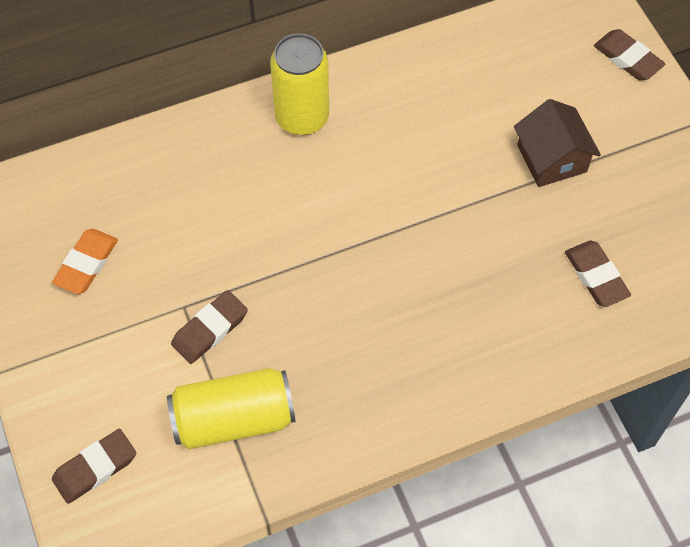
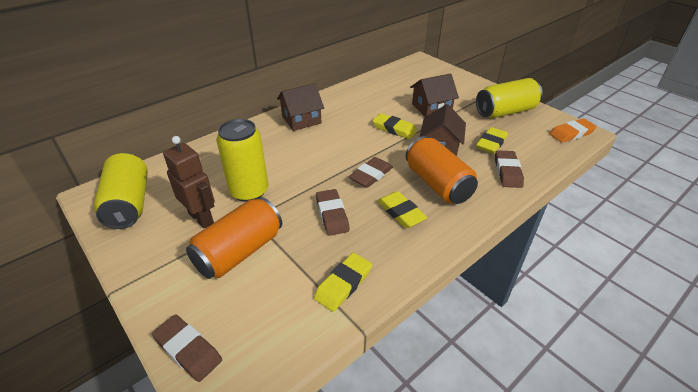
brown house: 1 -> 3
brown robot: 0 -> 1
orange can: 0 -> 2
yellow can: 2 -> 3
yellow eraser: 0 -> 4

